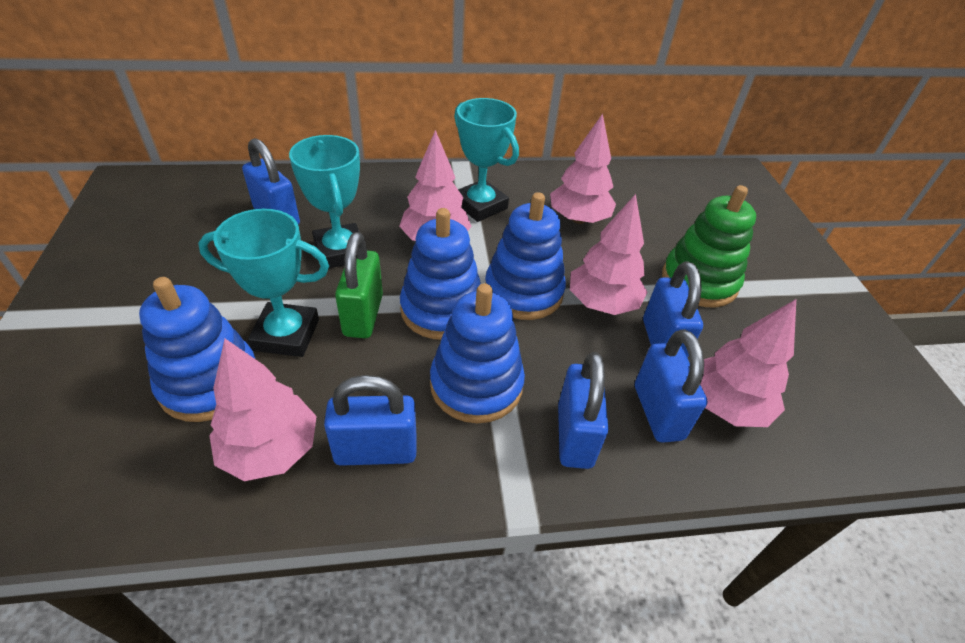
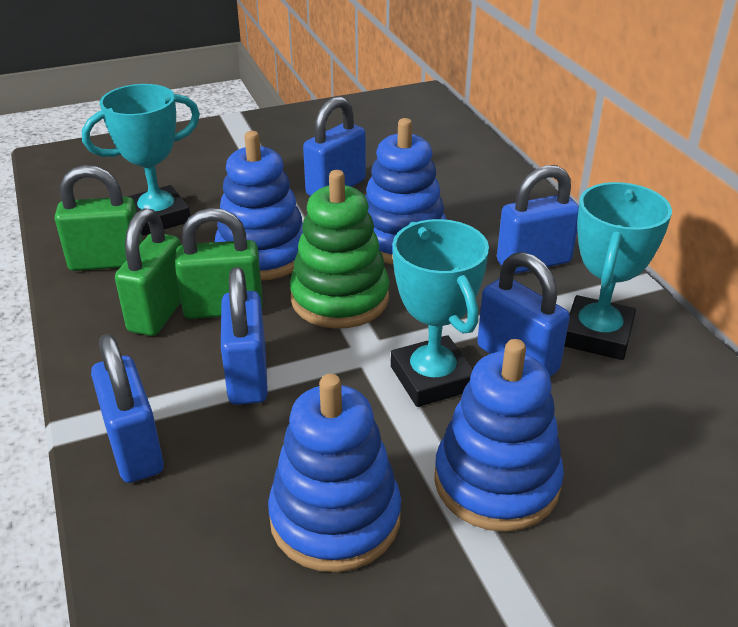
green padlock: 1 -> 3
pink tree: 5 -> 0

